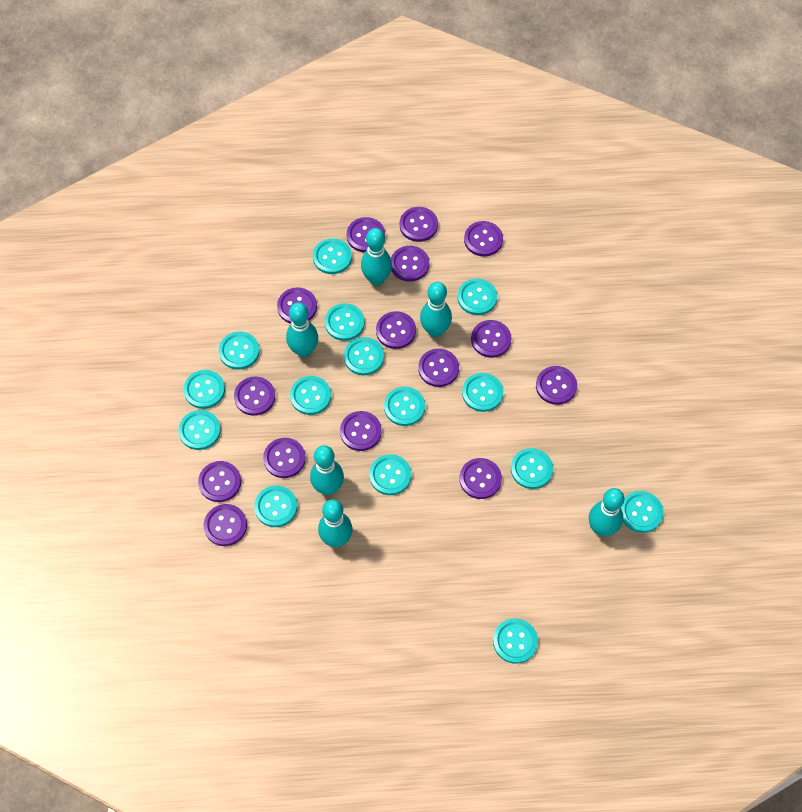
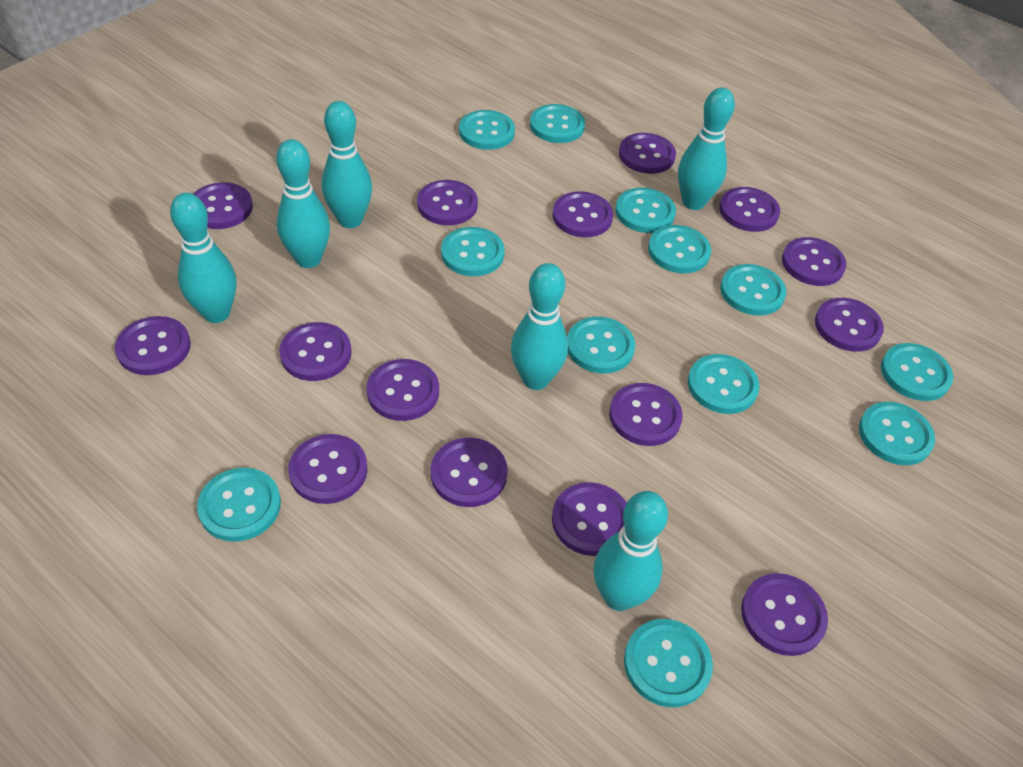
turquoise button: 15 -> 12

